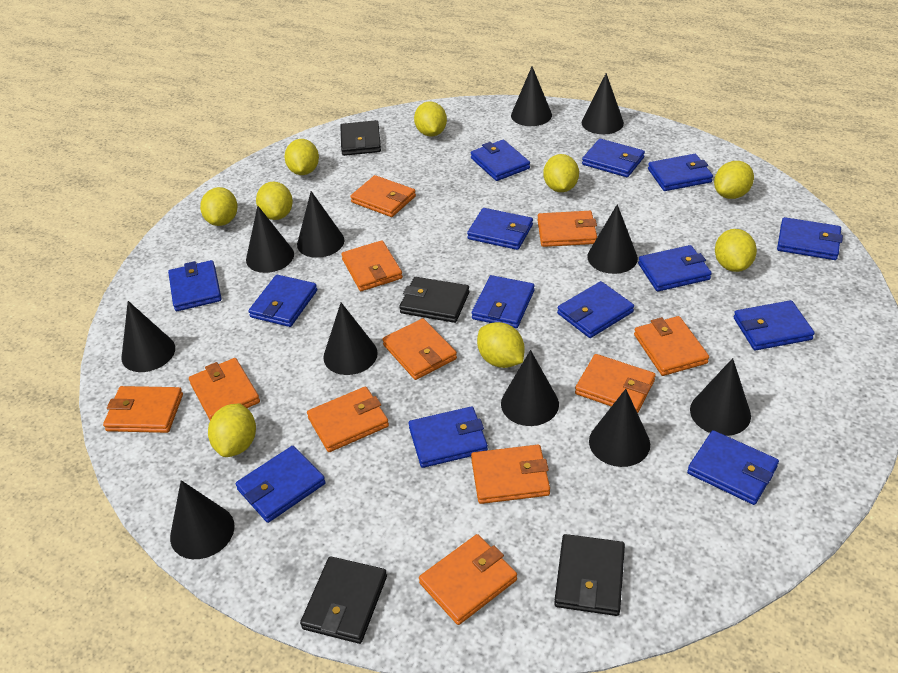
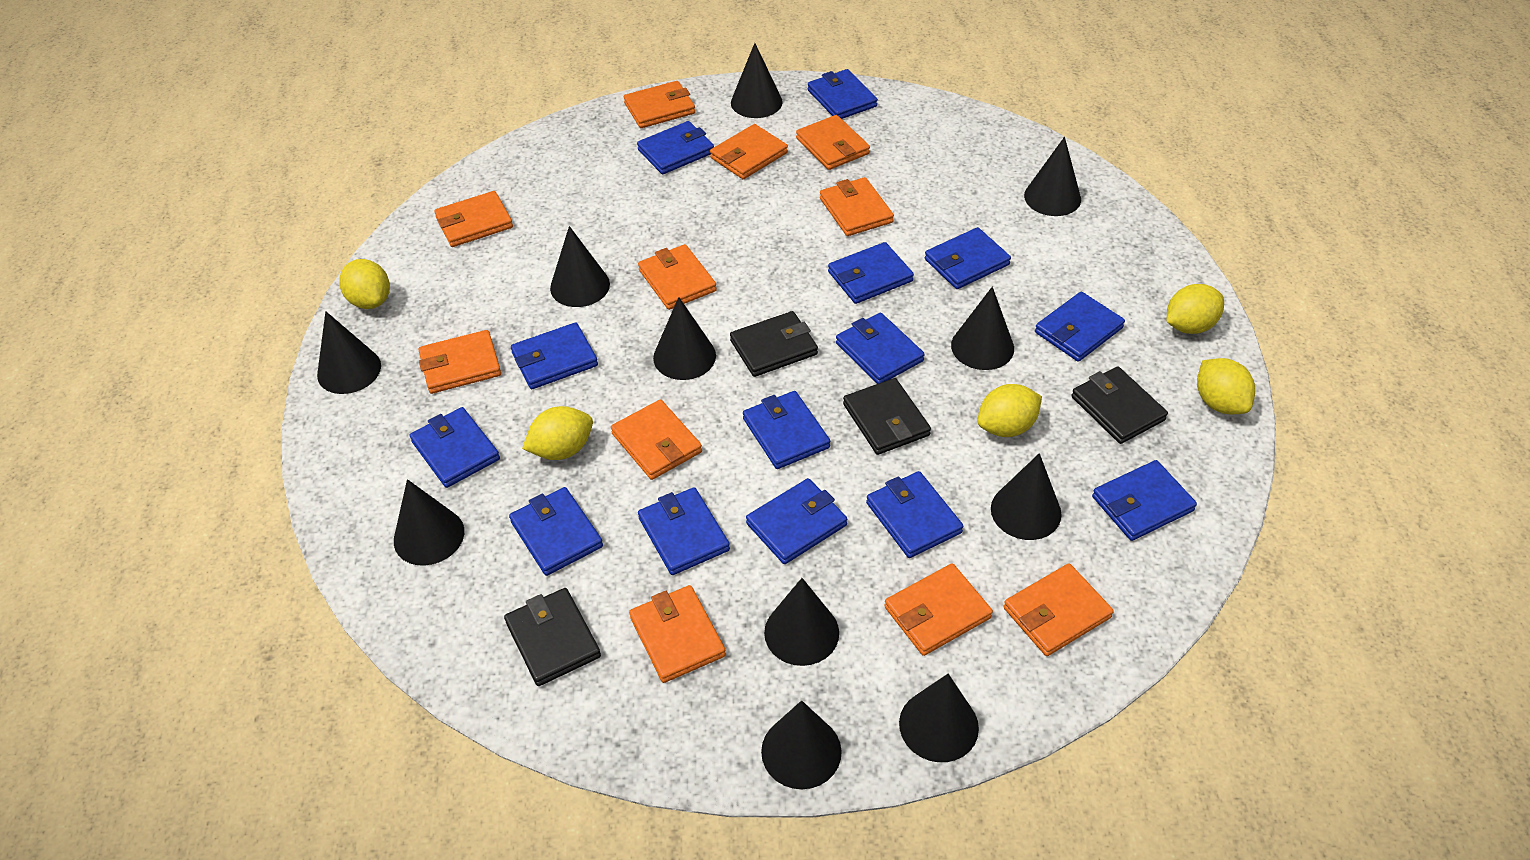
yellow lemon: 9 -> 5

